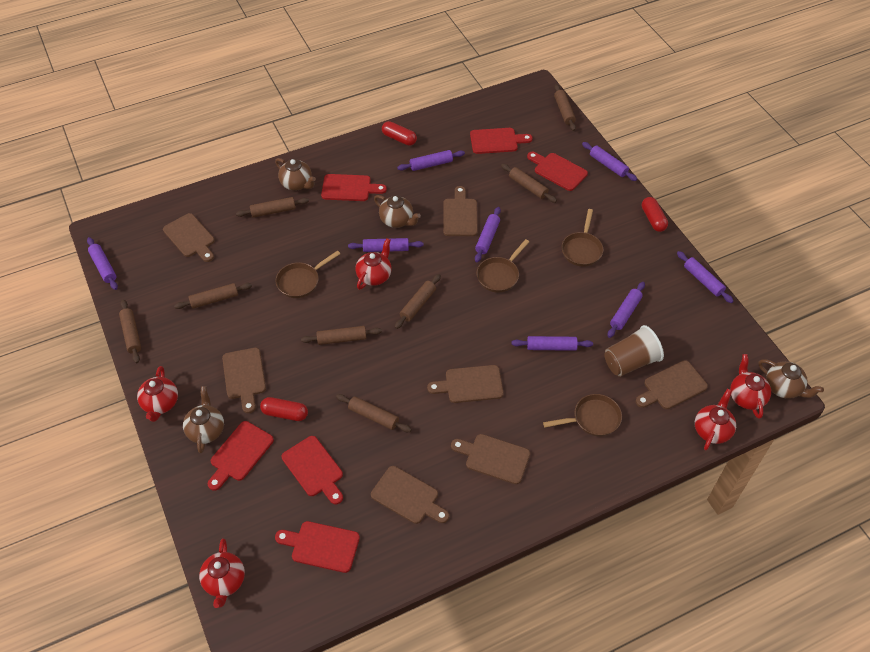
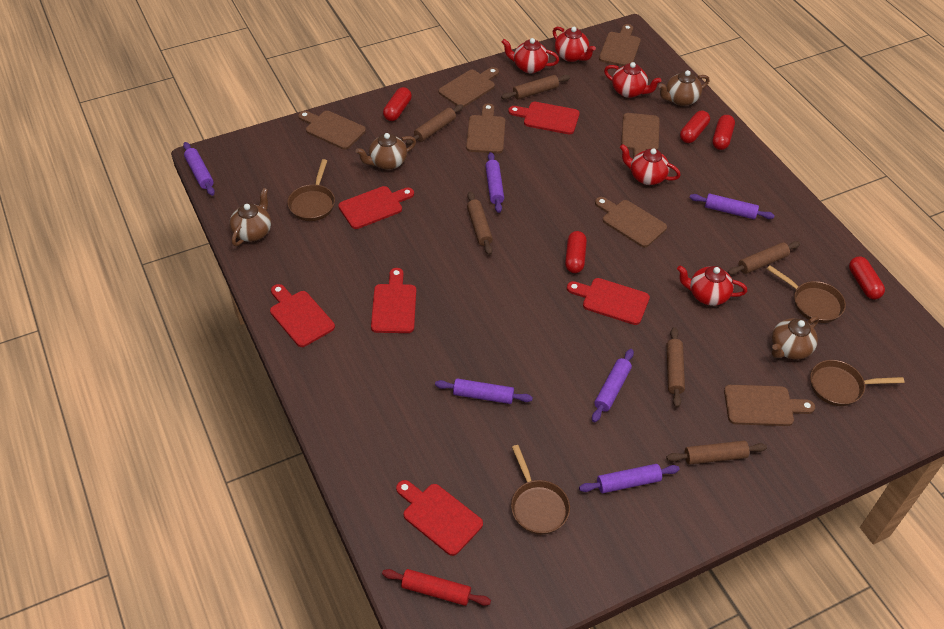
brown cup: 1 -> 0
brown rolling pin: 8 -> 6
purple rolling pin: 8 -> 6
red capsule: 3 -> 5
red rolling pin: 0 -> 1

